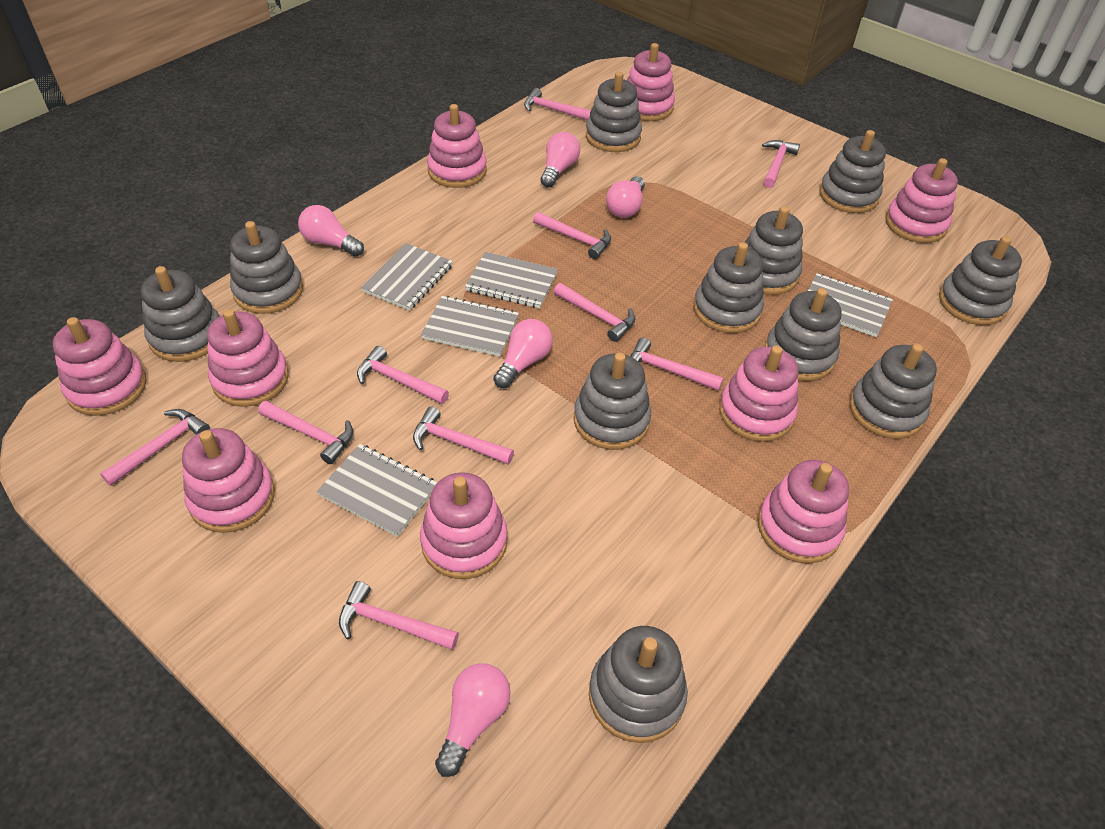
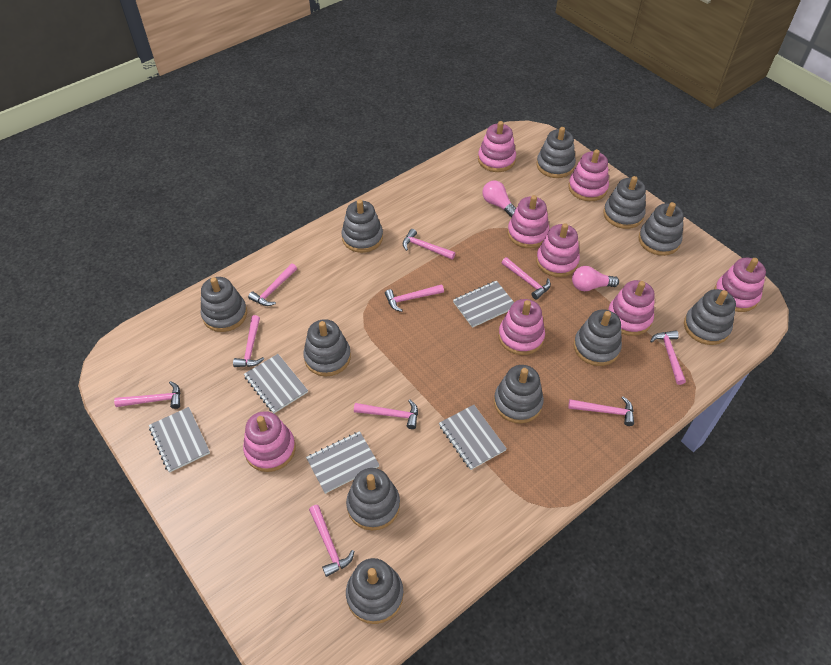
pink light bulb: 5 -> 2
pink stacking toy: 9 -> 8

